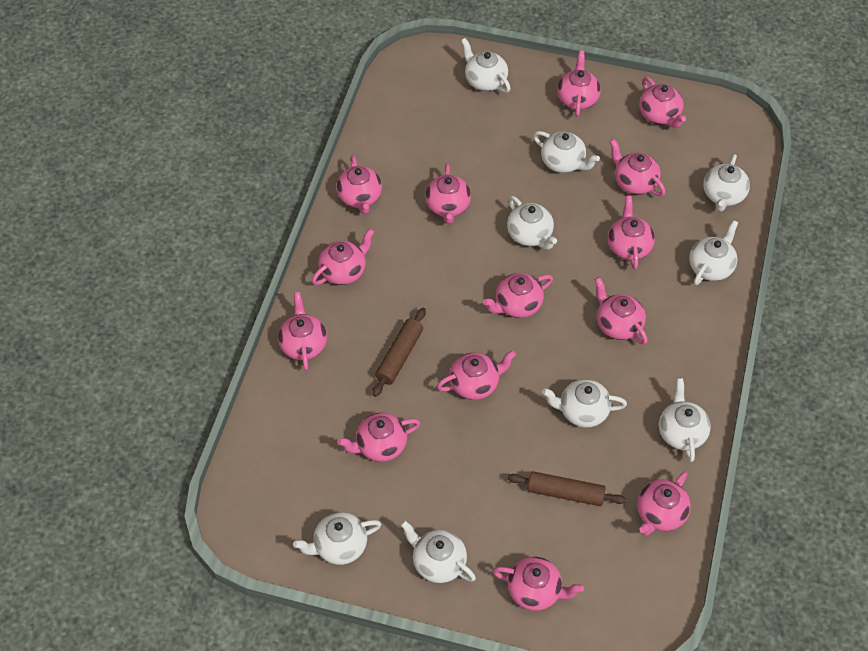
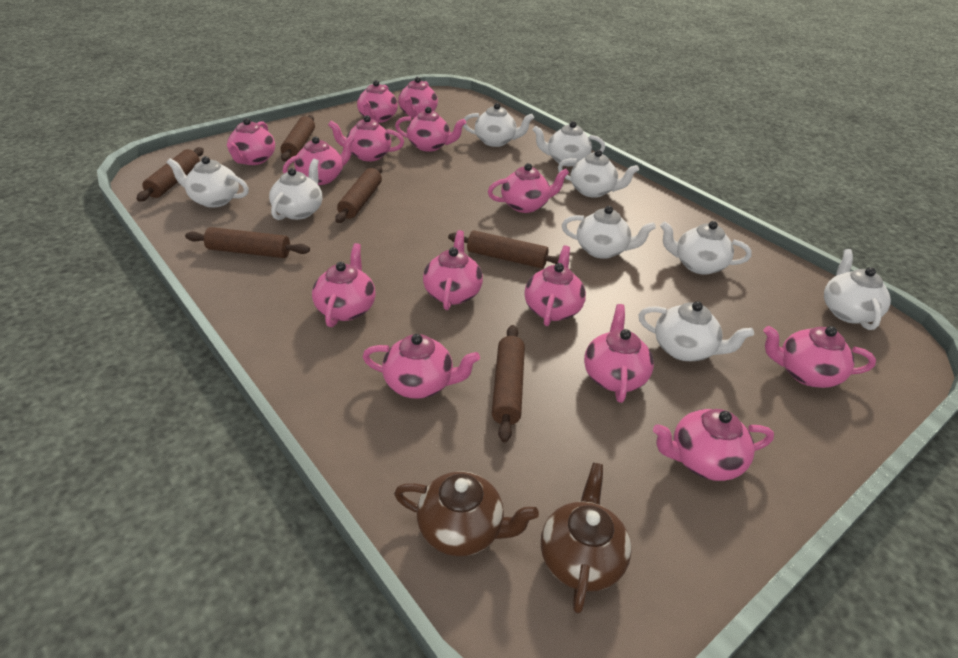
brown rolling pin: 2 -> 6
brown teapot: 0 -> 2

